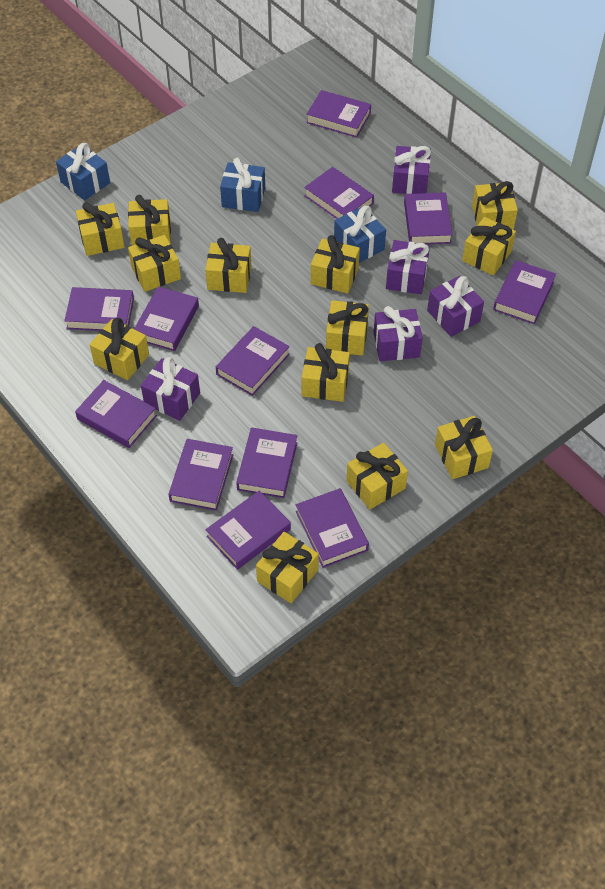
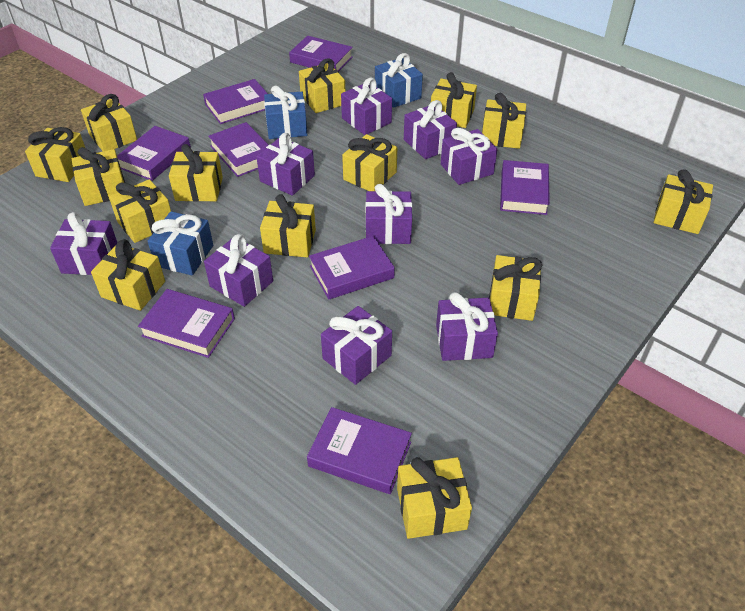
purple book: 12 -> 8
purple gift: 5 -> 9
yellow gift: 13 -> 14

